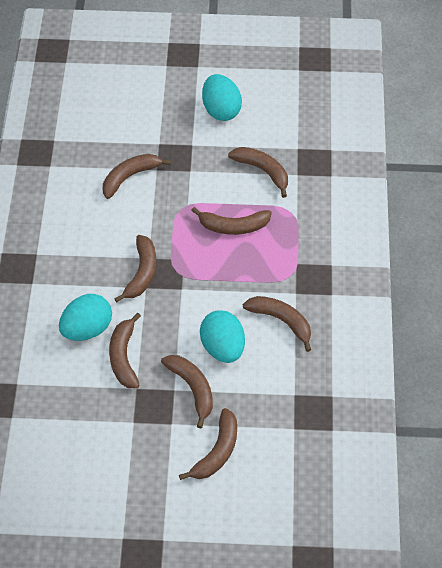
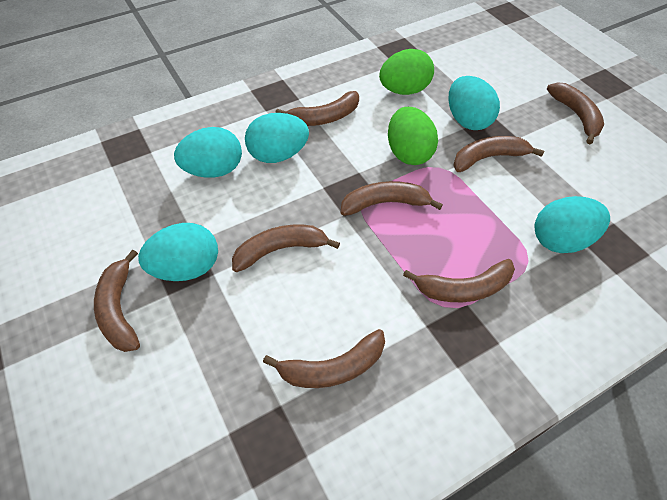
green egg: 0 -> 2
turquoise egg: 3 -> 5

